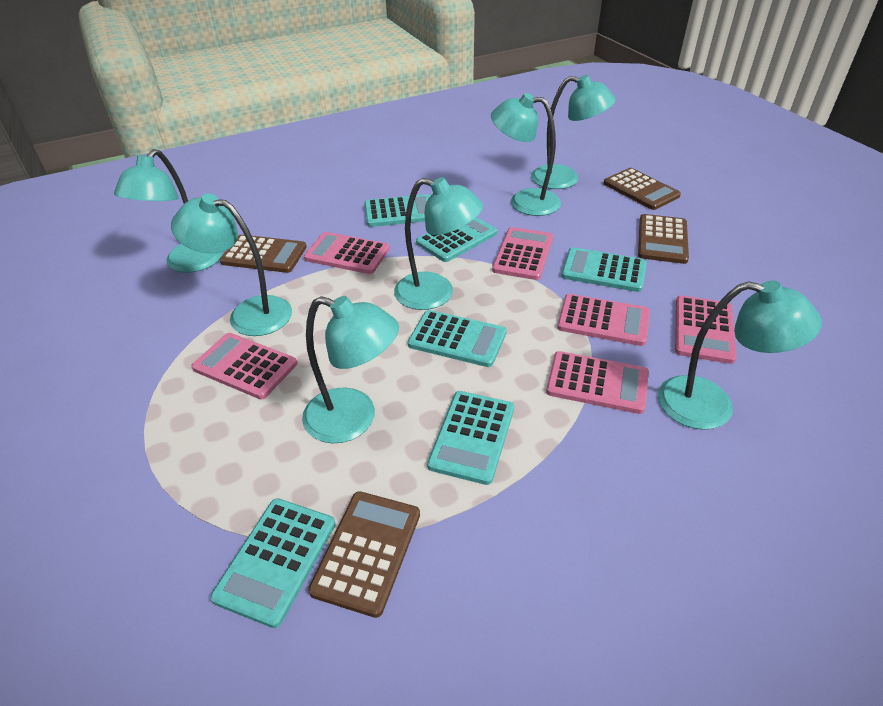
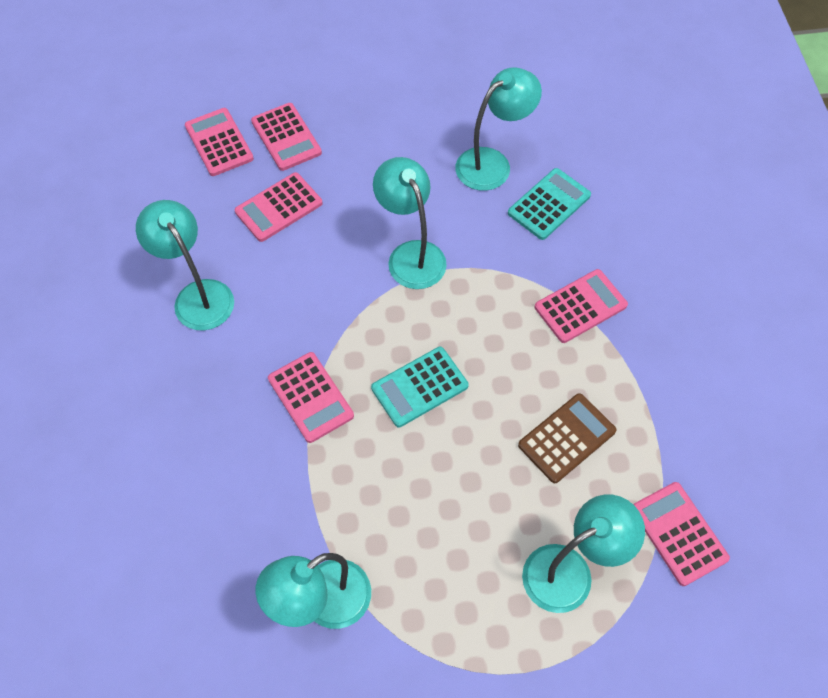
brown calculator: 4 -> 1
turquoise calculator: 6 -> 2
turquoise lamp: 7 -> 5

